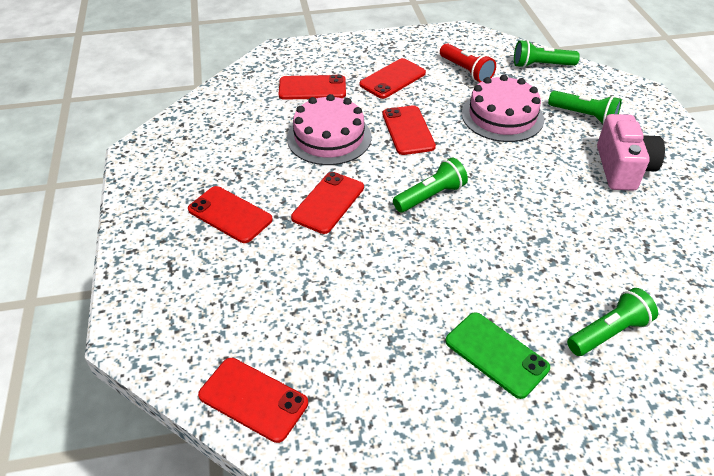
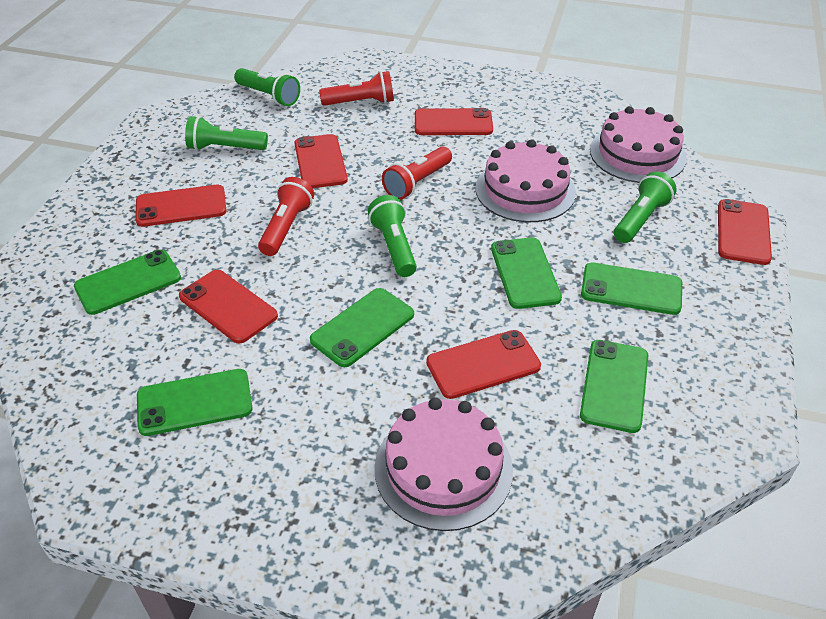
green phone: 1 -> 6
pink cake: 2 -> 3
pink camera: 1 -> 0
red flashlight: 1 -> 3

